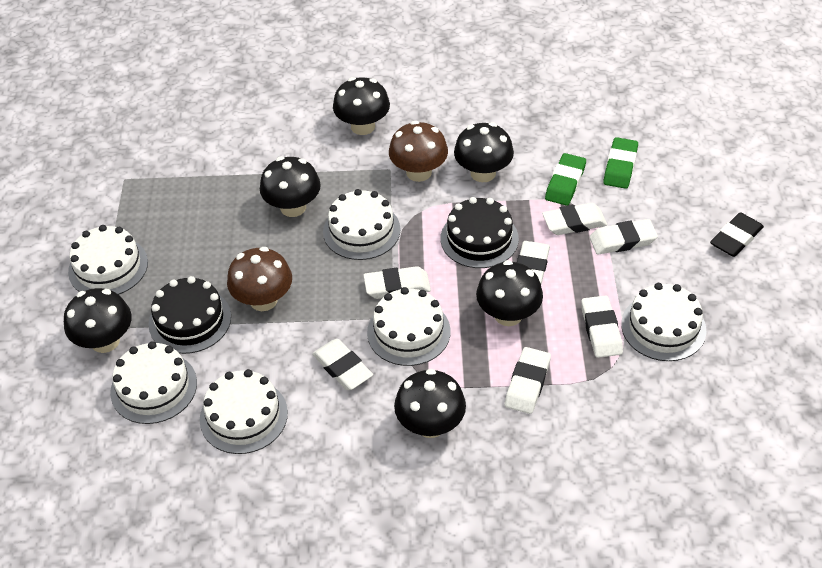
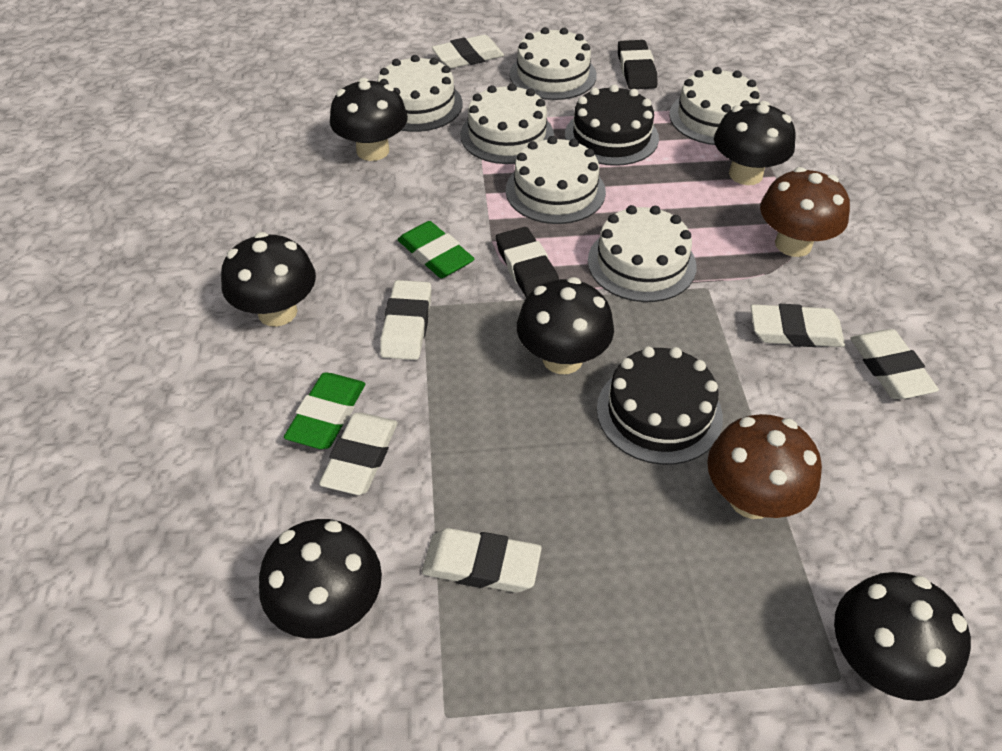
black eraser: 1 -> 2
white eraser: 7 -> 6

